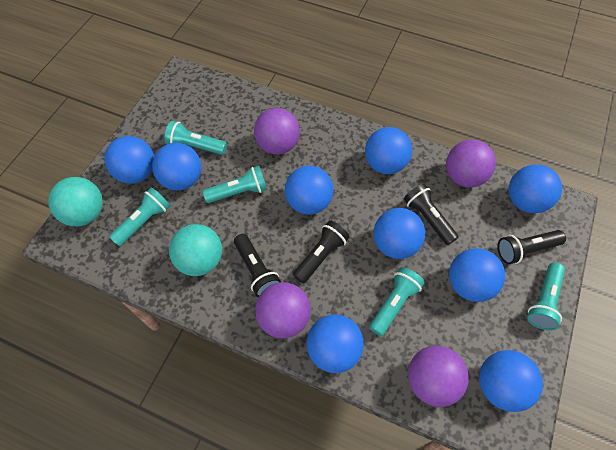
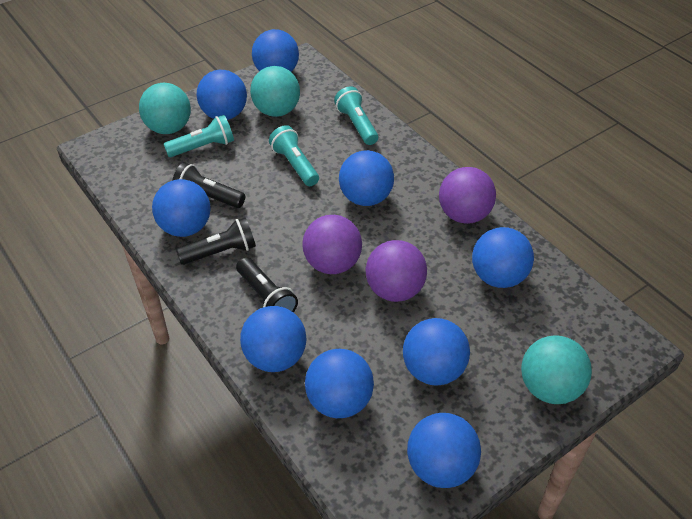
black flashlight: 4 -> 3
purple ball: 4 -> 3
turquoise ball: 2 -> 3
turquoise flashlight: 5 -> 3

